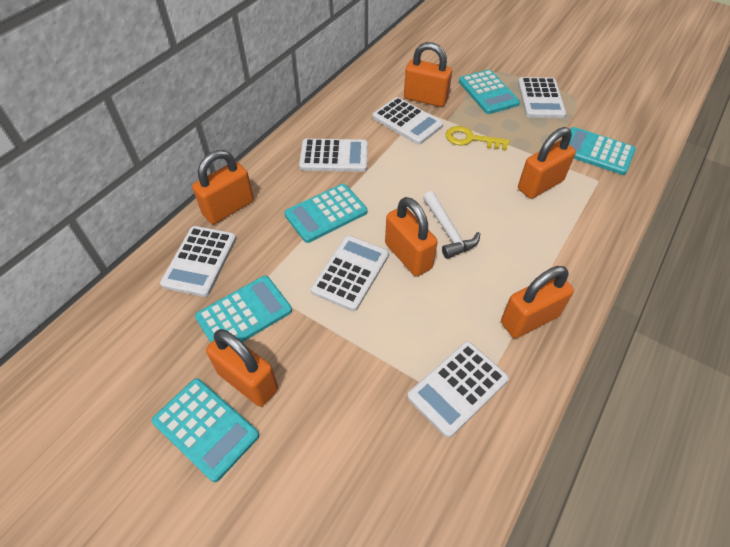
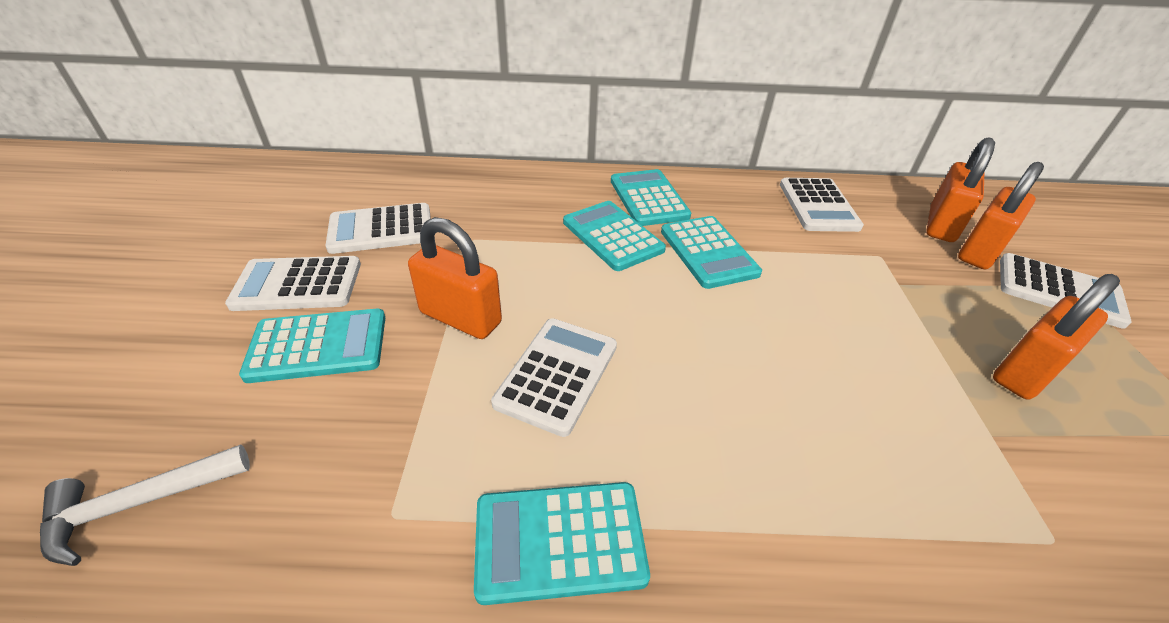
orange padlock: 6 -> 4
white calculator: 6 -> 5
yellow key: 1 -> 0

